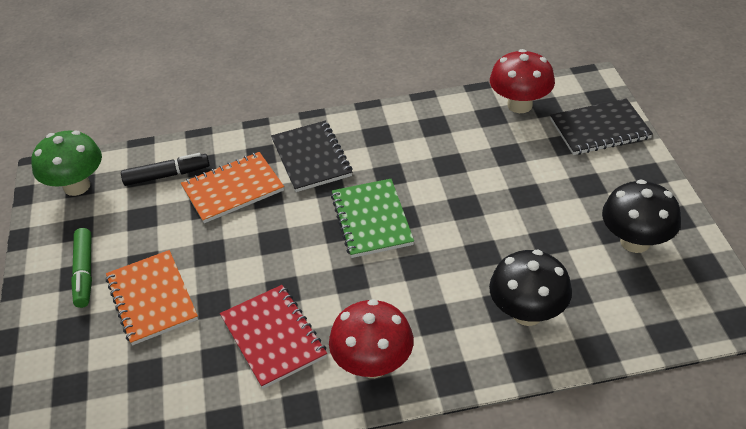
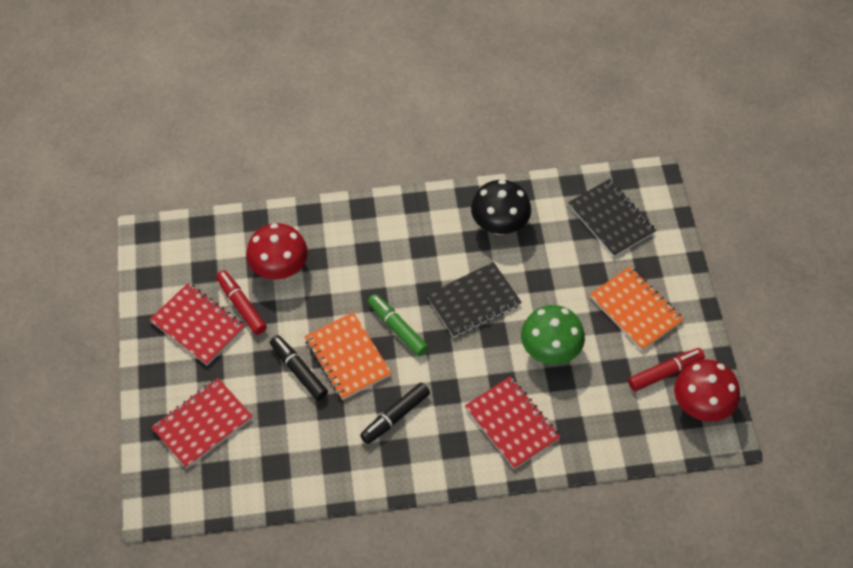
black marker: 1 -> 2
black mushroom: 2 -> 1
green notebook: 1 -> 0
red marker: 0 -> 2
red notebook: 1 -> 3

